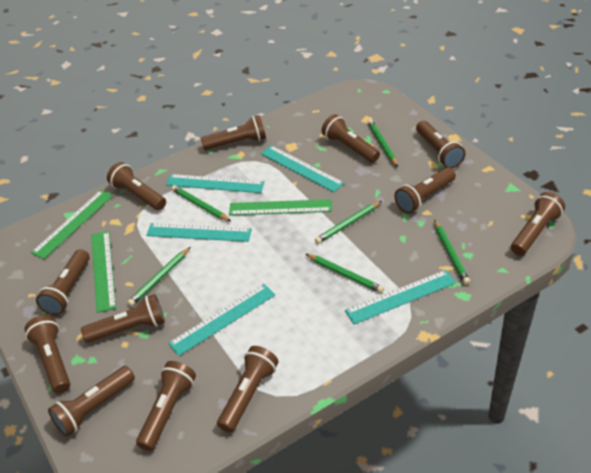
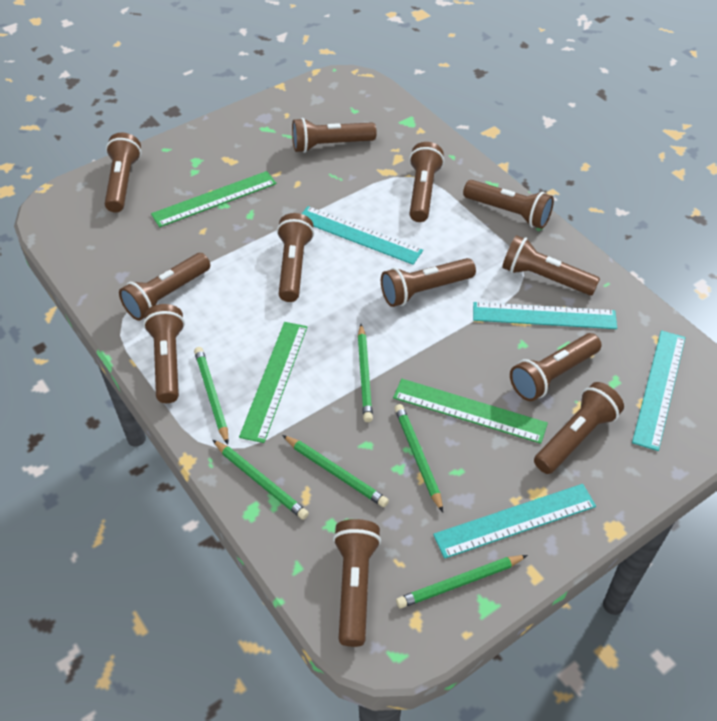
turquoise ruler: 5 -> 4

